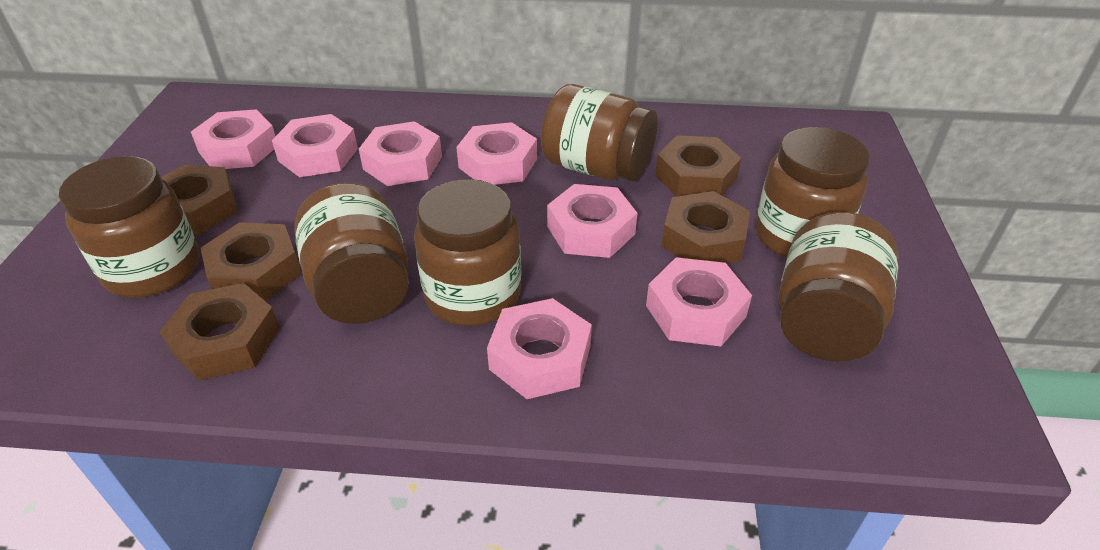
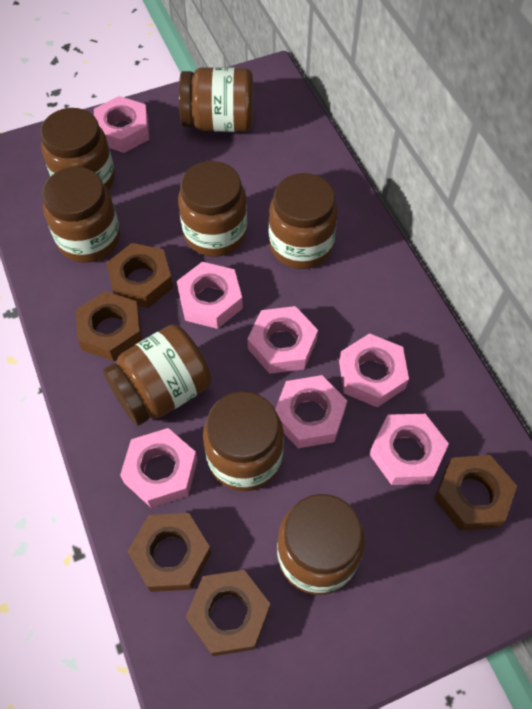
brown jar: 6 -> 8

